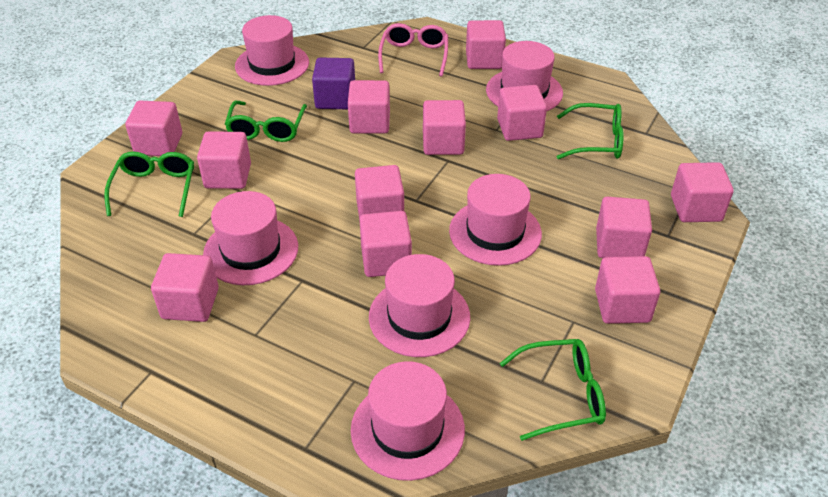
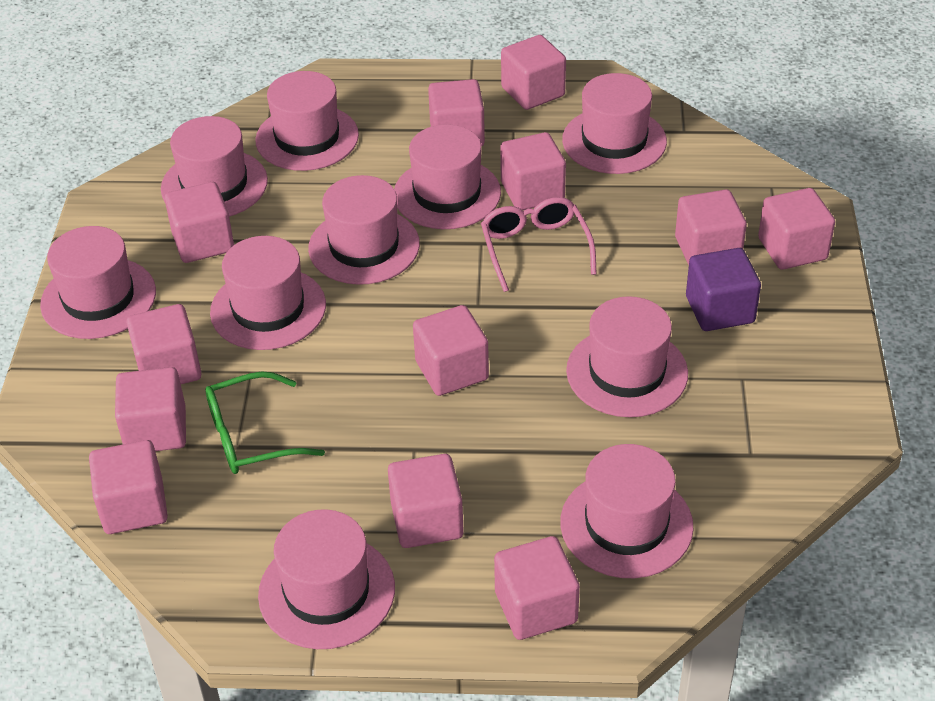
green glasses: 4 -> 1
pink hat: 6 -> 10

